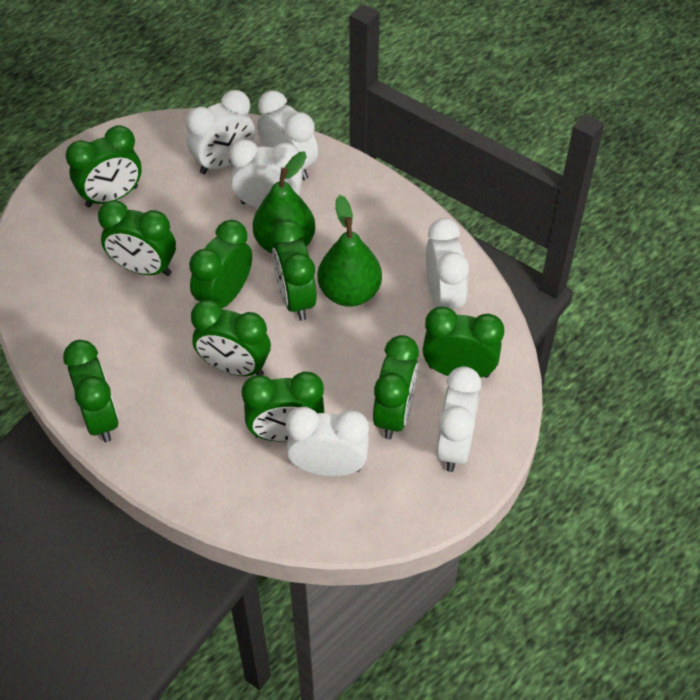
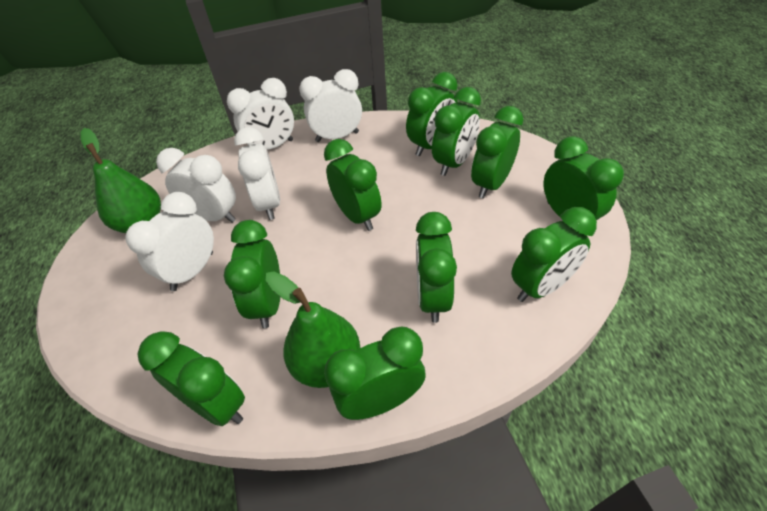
green clock: 9 -> 10
white clock: 6 -> 5

